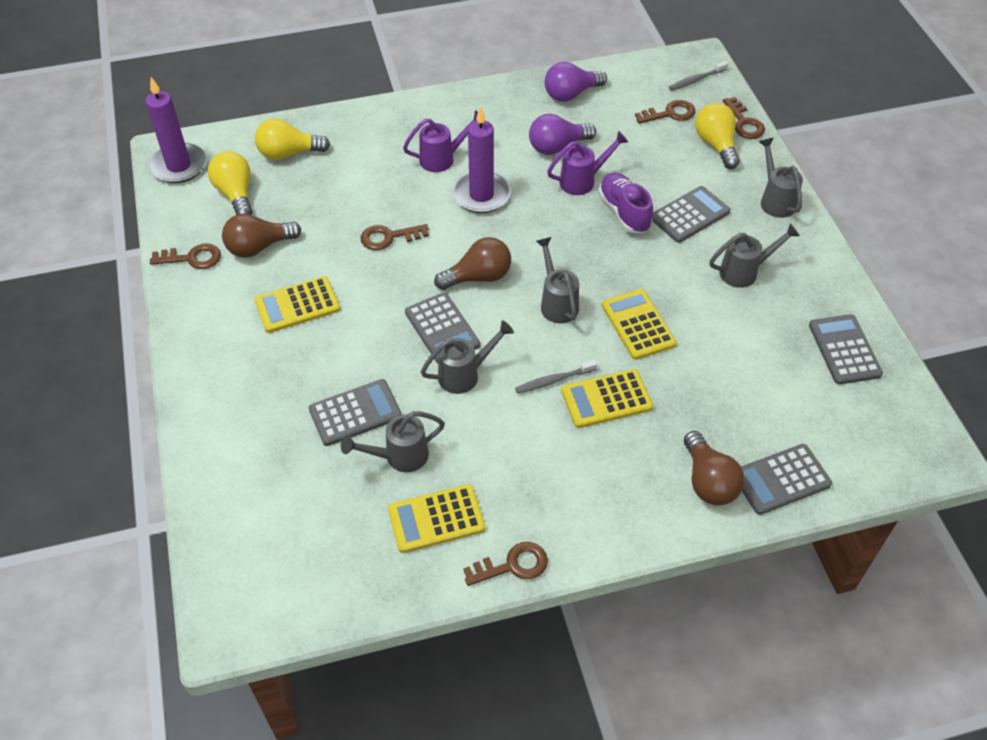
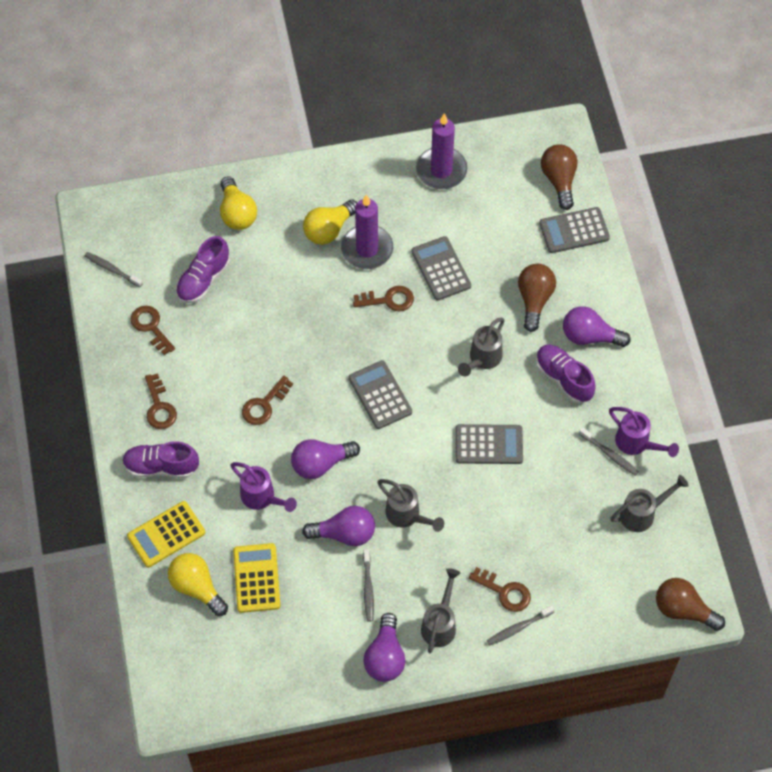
grey calculator: 5 -> 4
grey toothbrush: 2 -> 4
grey watering can: 5 -> 4
purple light bulb: 2 -> 4
purple shoe: 1 -> 3
yellow calculator: 4 -> 2

